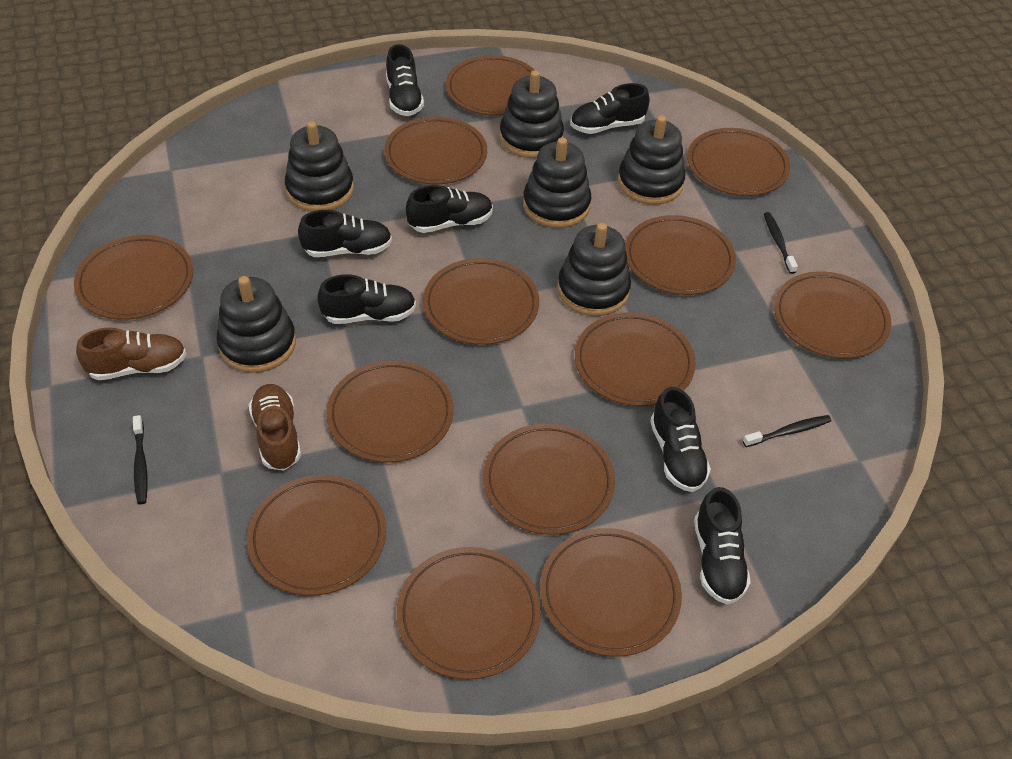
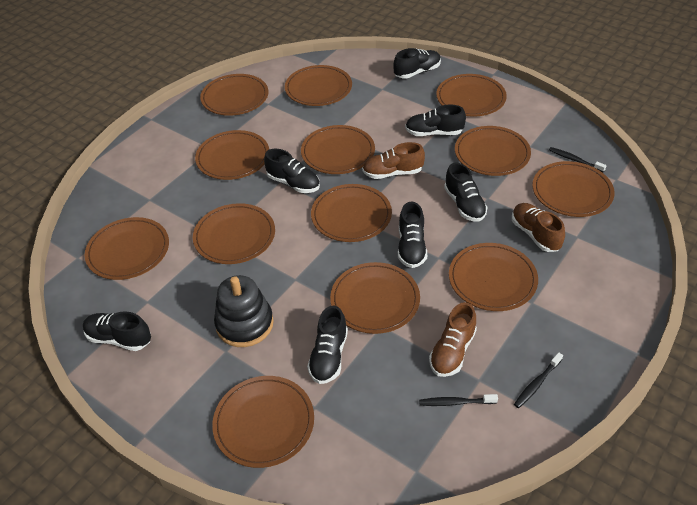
black stacking toy: 6 -> 1
brown shoe: 2 -> 3

